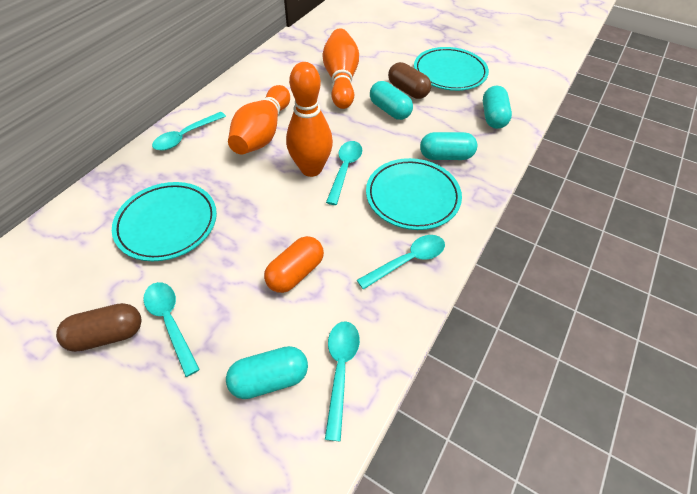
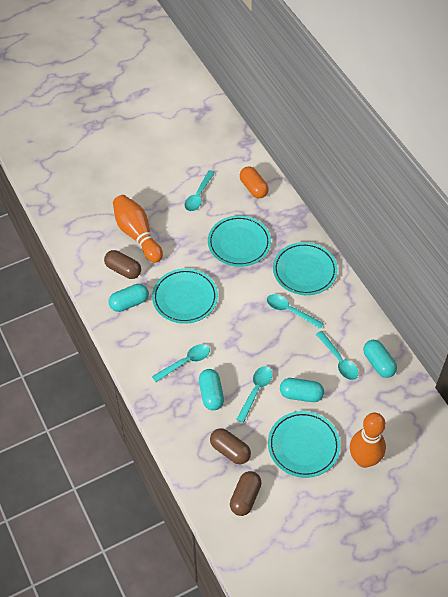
brown capsule: 2 -> 3
orange bowling pin: 3 -> 2
turquoise plate: 3 -> 4

